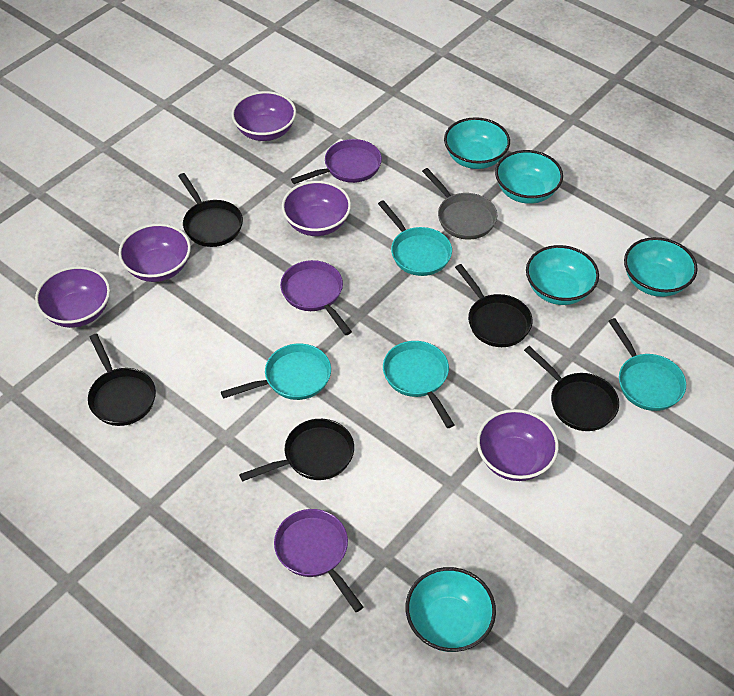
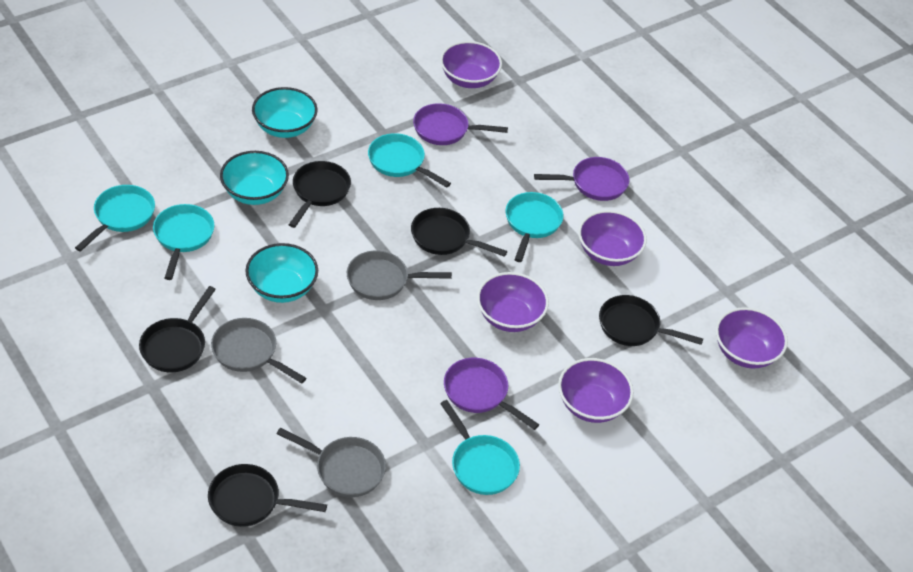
grey pan: 1 -> 3
turquoise bowl: 5 -> 3
turquoise pan: 4 -> 5

